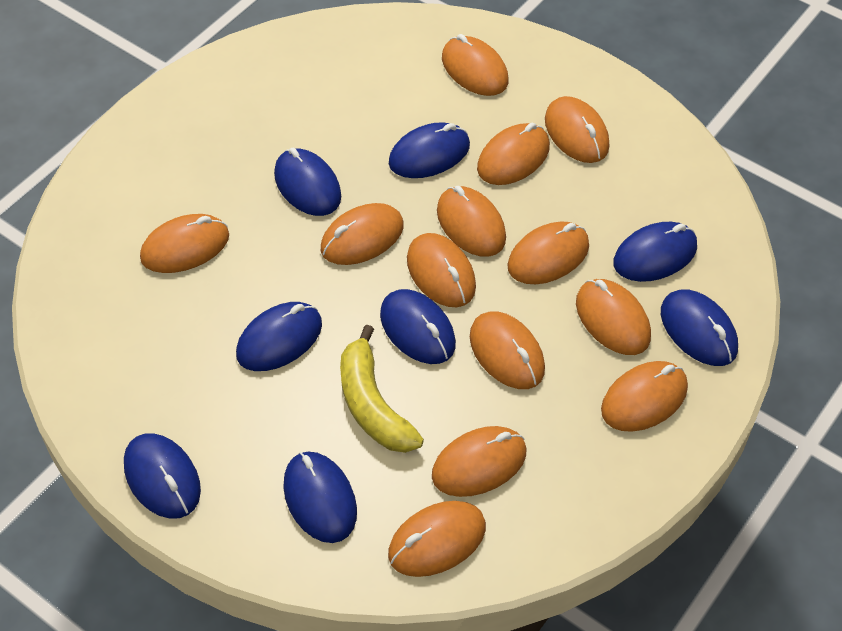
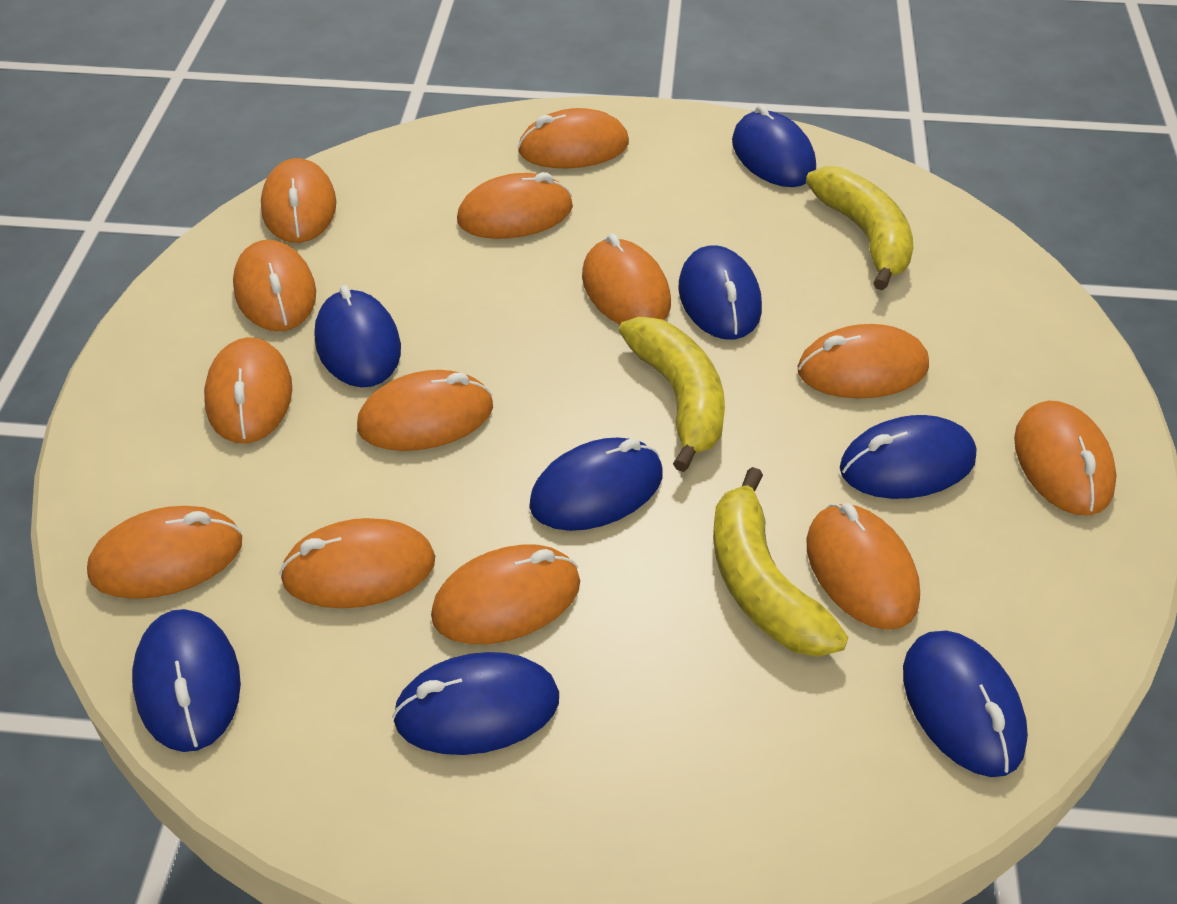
yellow banana: 1 -> 3

